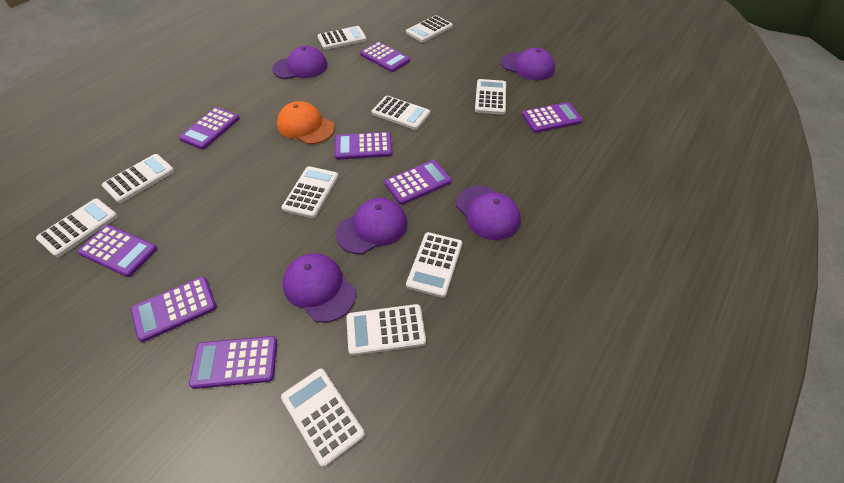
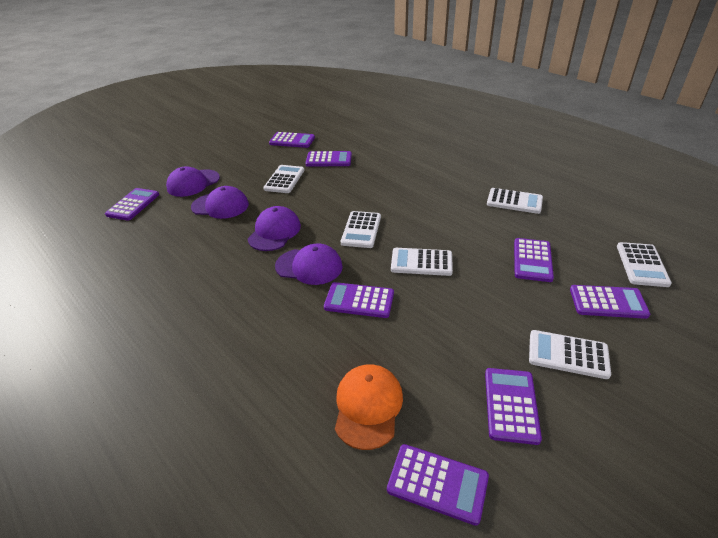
purple cap: 5 -> 4
white calculator: 10 -> 6

